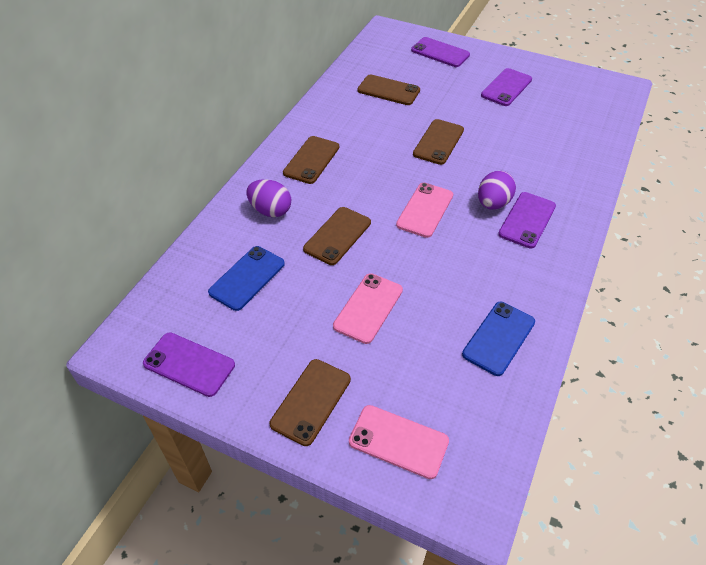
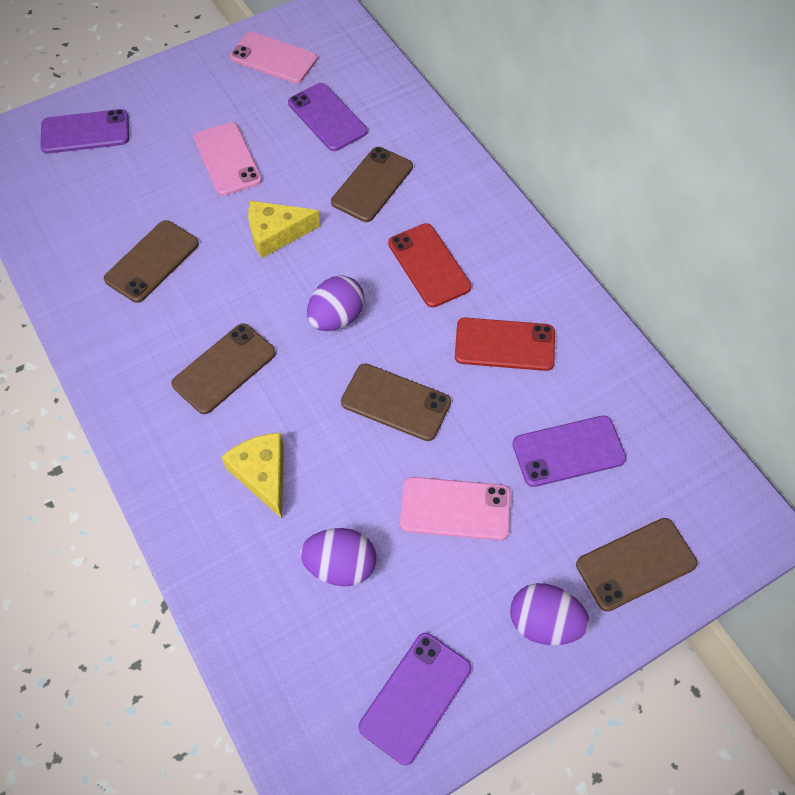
blue phone: 2 -> 0
purple egg: 2 -> 3
red phone: 0 -> 2
yellow cheese: 0 -> 2

